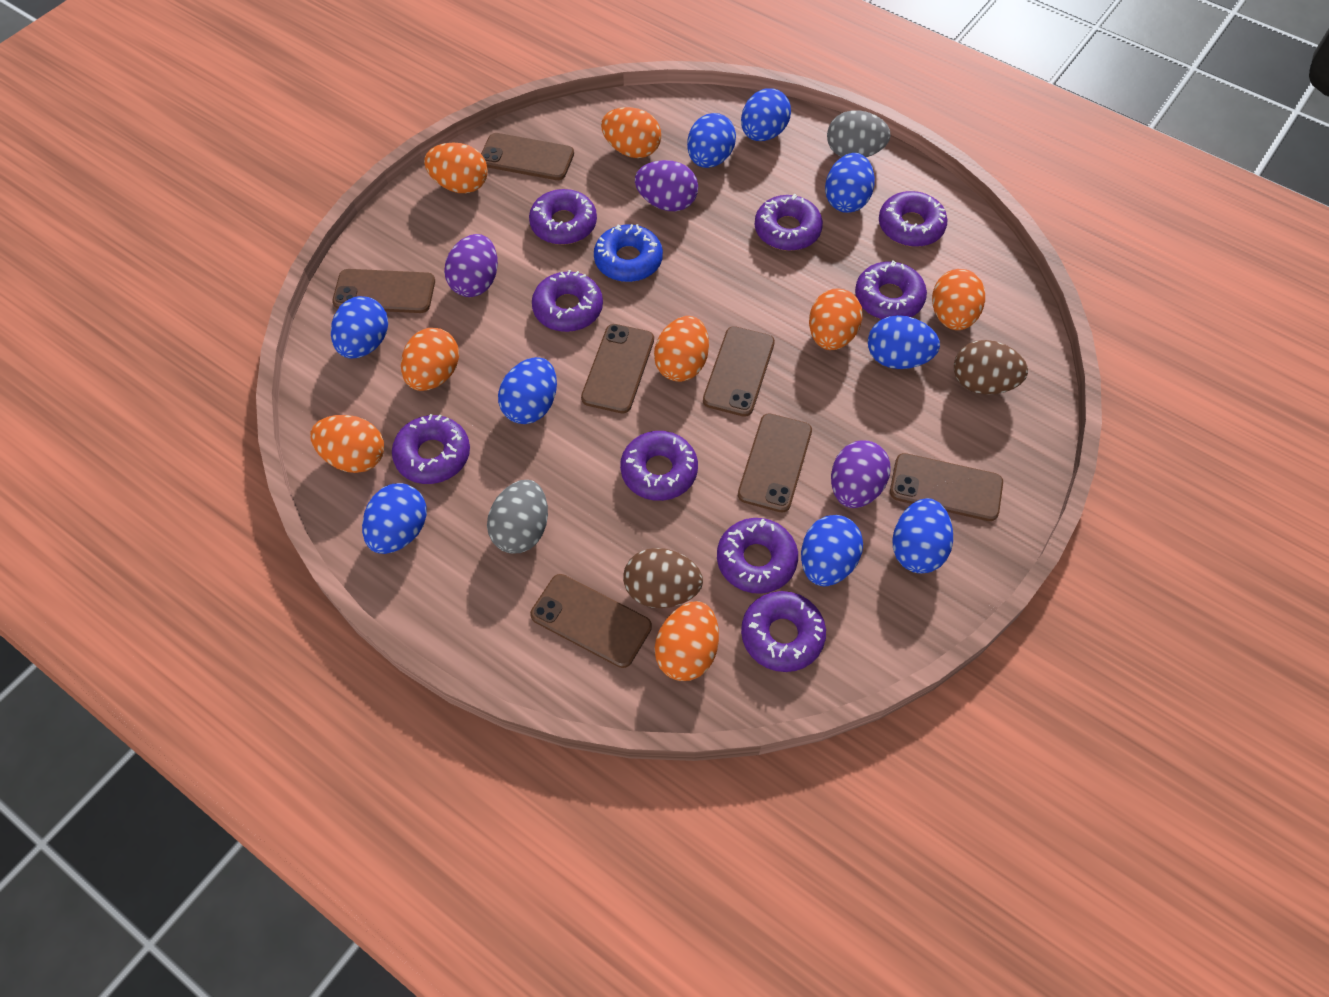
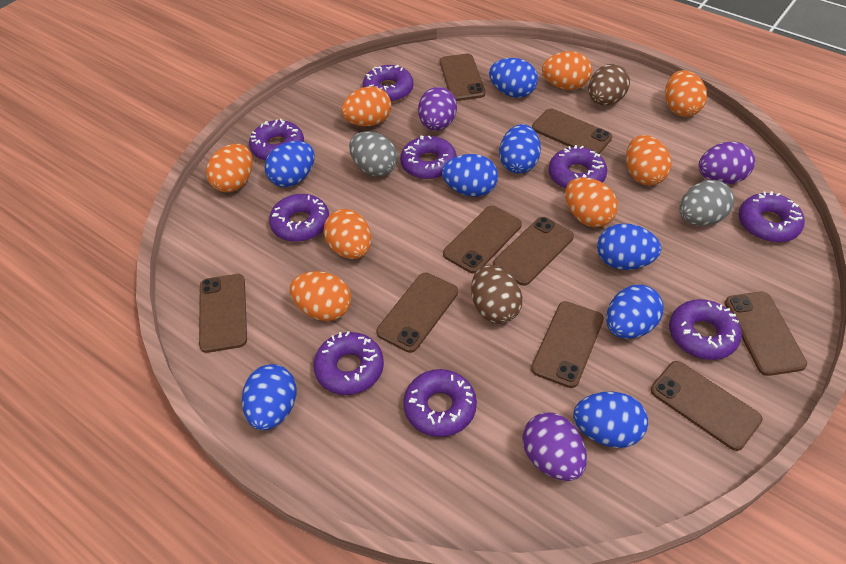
blue donut: 1 -> 0
blue egg: 9 -> 8
brown phone: 7 -> 9

